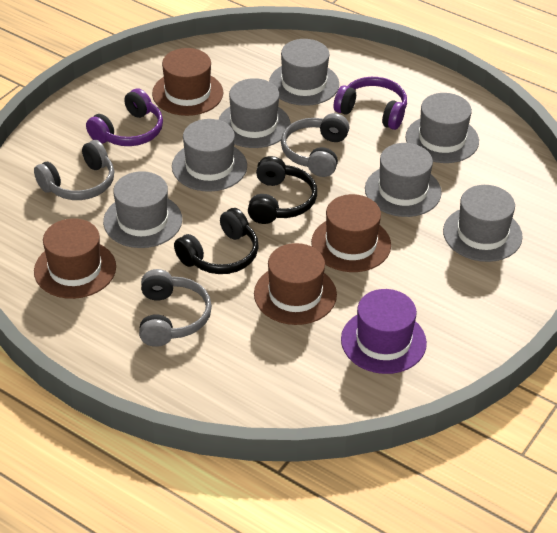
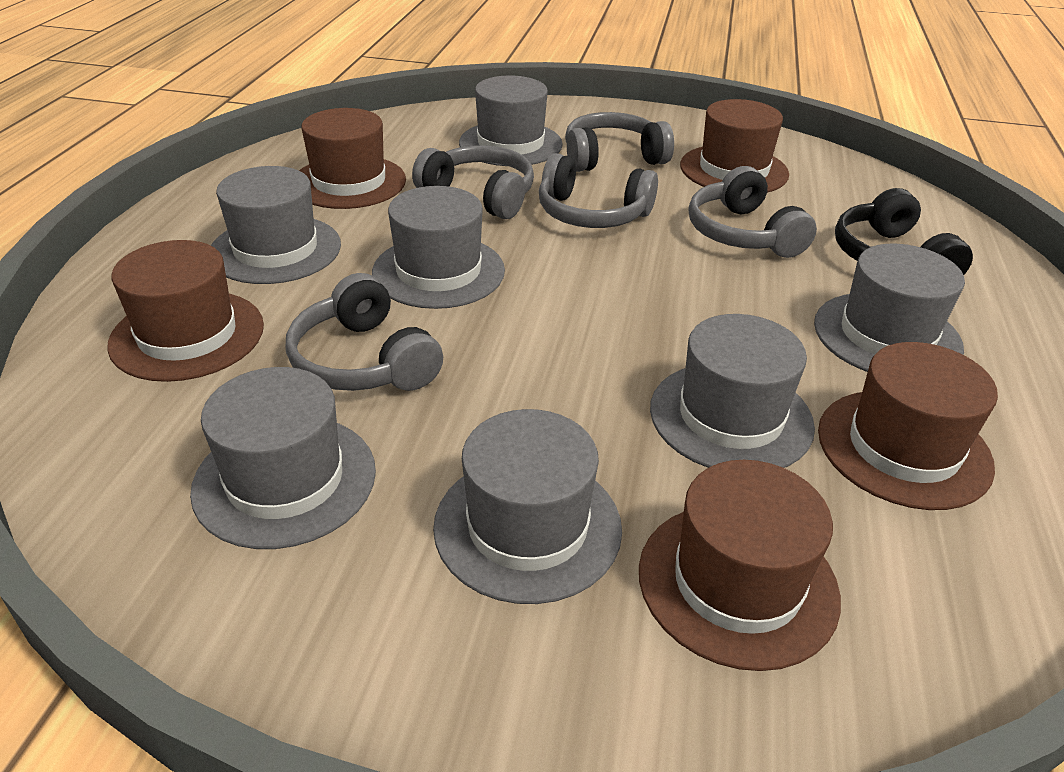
black headphones: 2 -> 1
brown hat: 4 -> 5
grey headphones: 3 -> 5
purple hat: 1 -> 0
purple headphones: 2 -> 0

